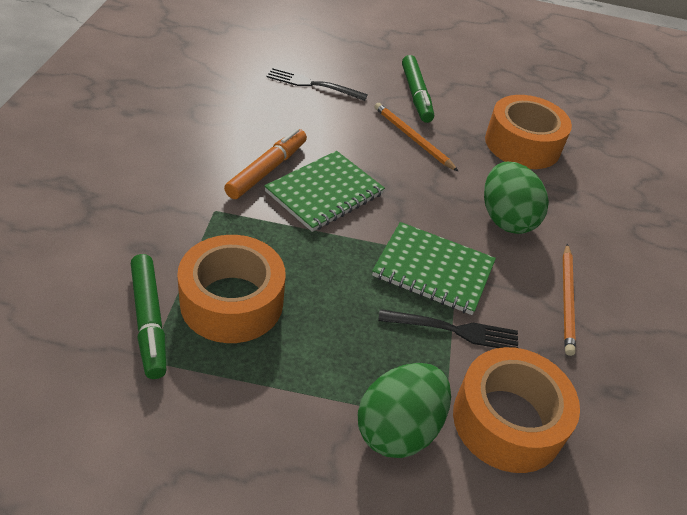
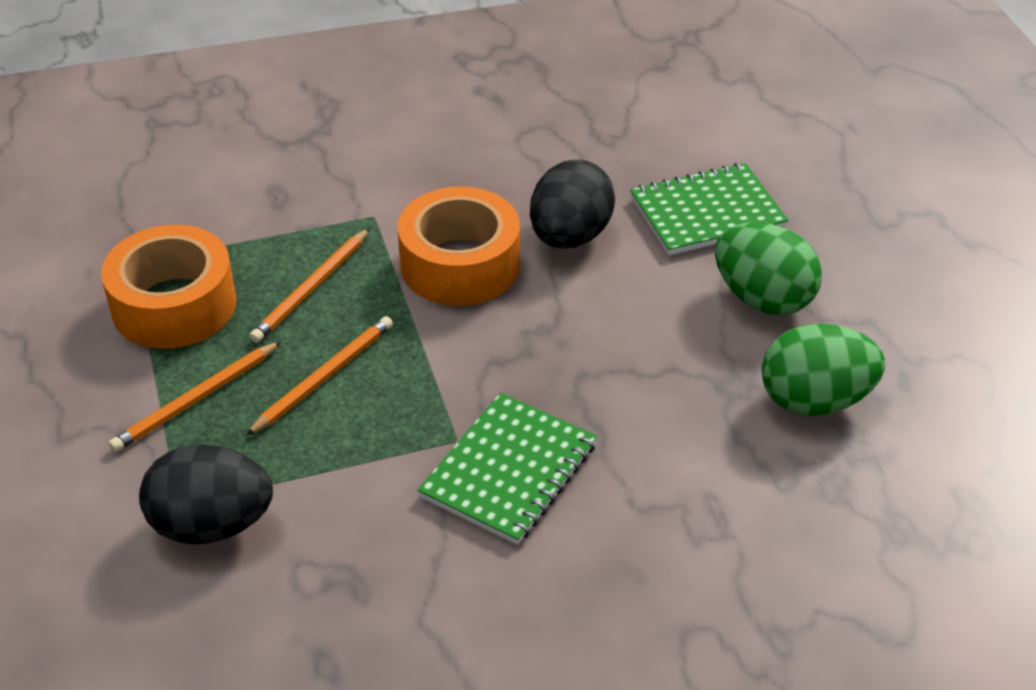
black egg: 0 -> 2
black fork: 2 -> 0
green marker: 2 -> 0
orange marker: 1 -> 0
orange pencil: 2 -> 3
orange tape: 3 -> 2

